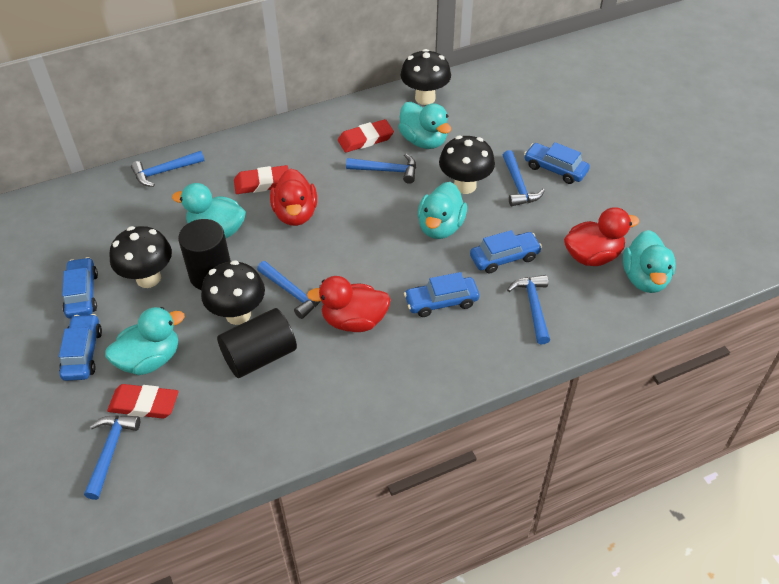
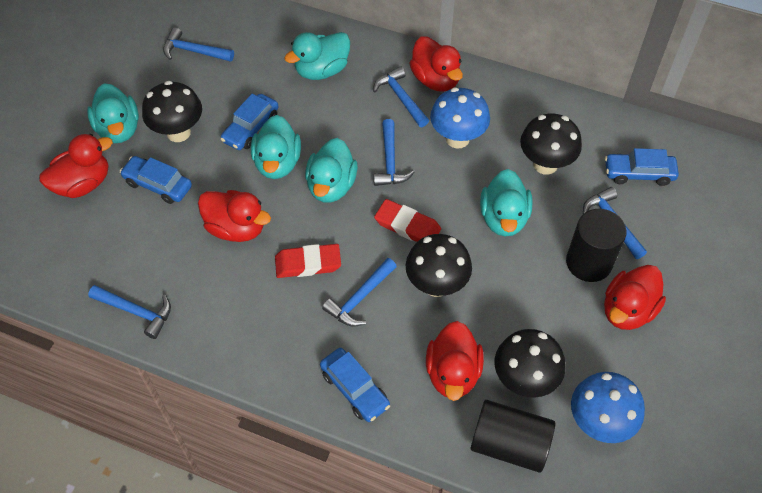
blue car: 5 -> 4
blue mushroom: 0 -> 2
red duck: 3 -> 5
red eraser: 3 -> 2

